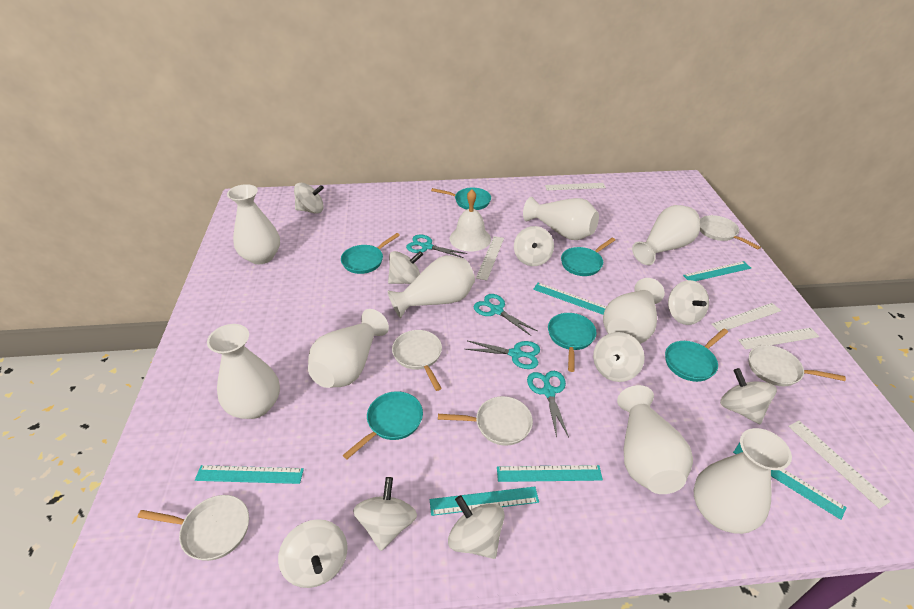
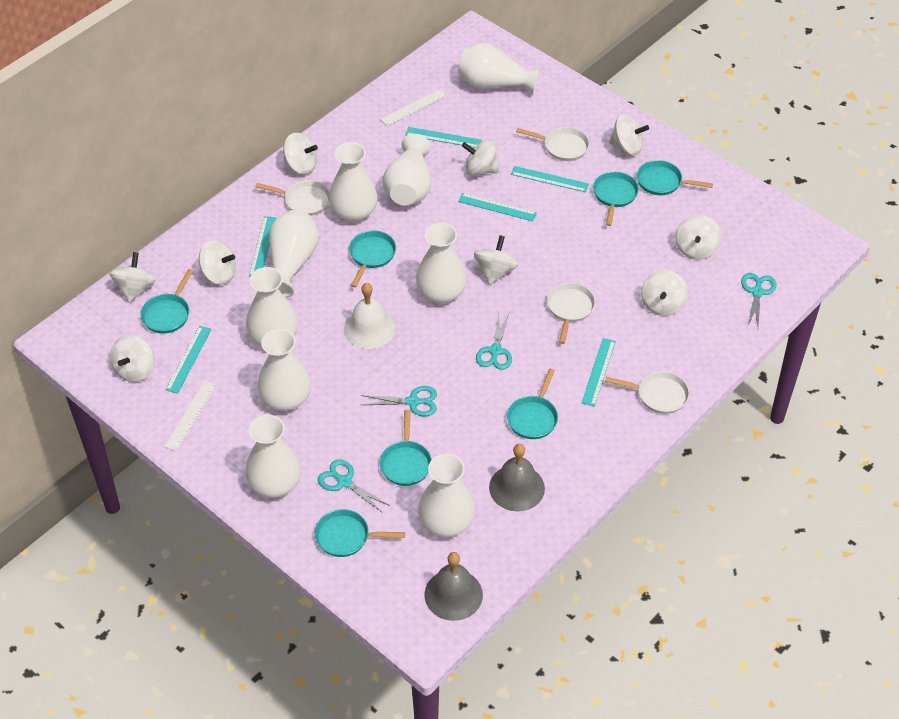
grey bell: 0 -> 2
turquoise pan: 6 -> 7
white pan: 5 -> 4
white ruler: 5 -> 2

